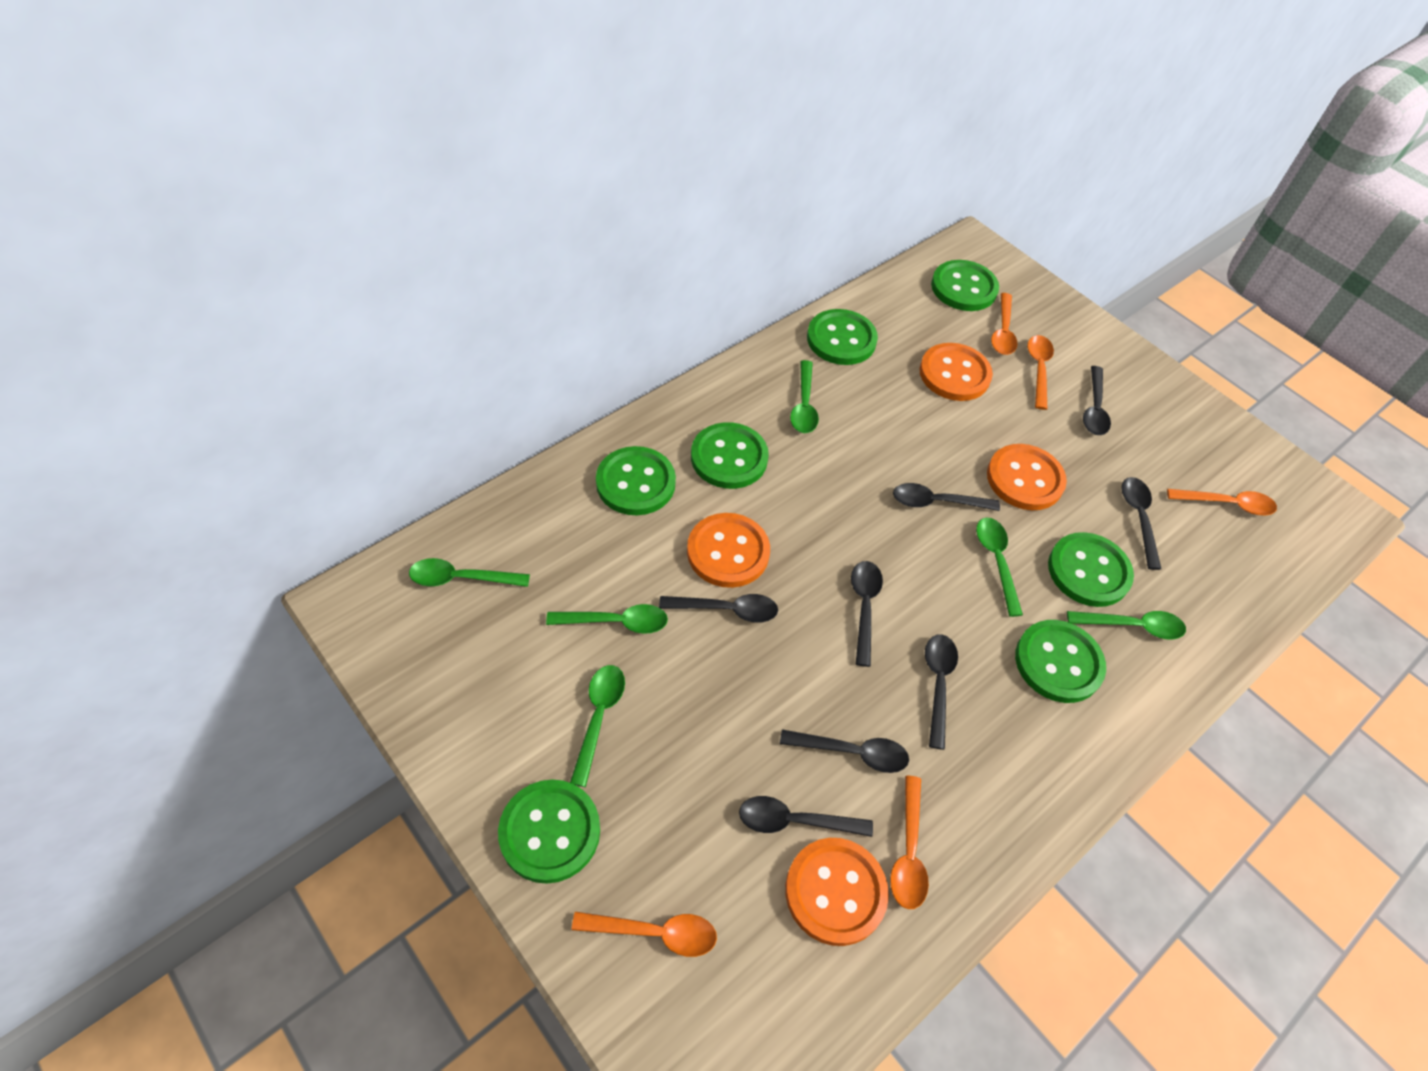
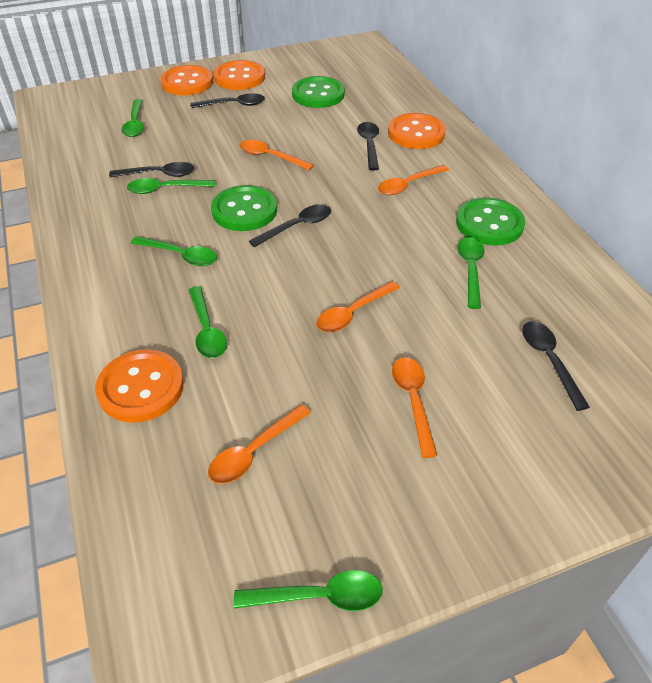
black spoon: 8 -> 5
green button: 7 -> 3

